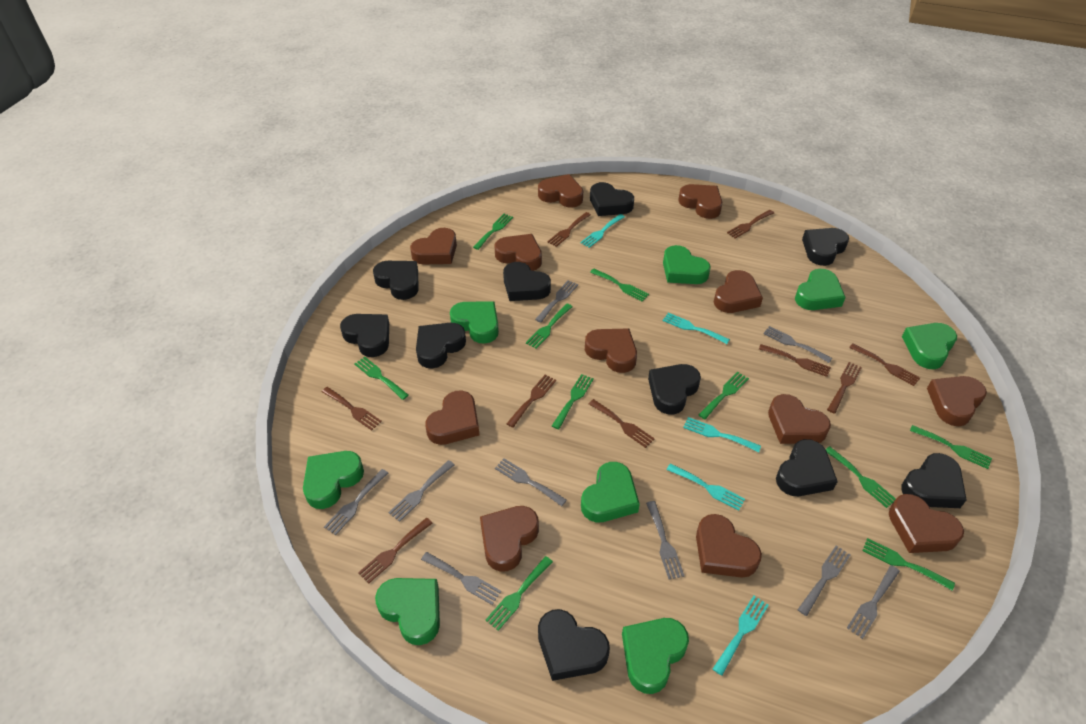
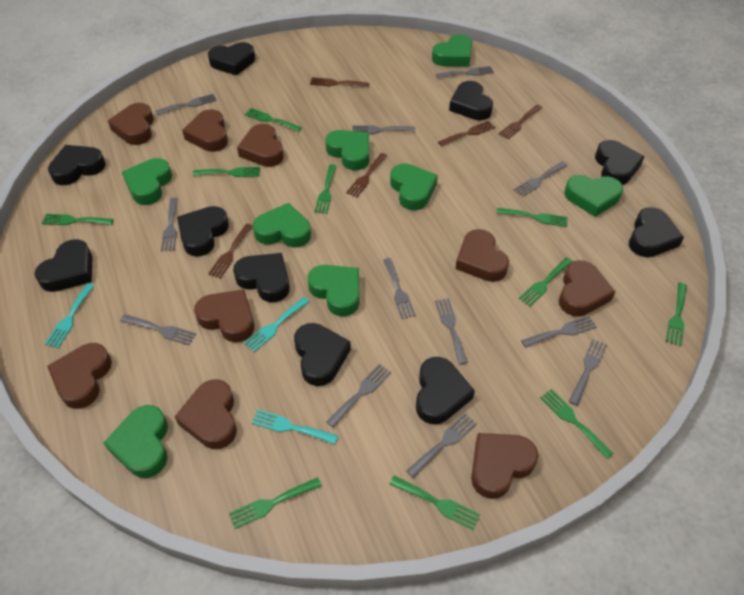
brown fork: 9 -> 5
brown heart: 12 -> 9
grey fork: 9 -> 12
turquoise fork: 5 -> 3

